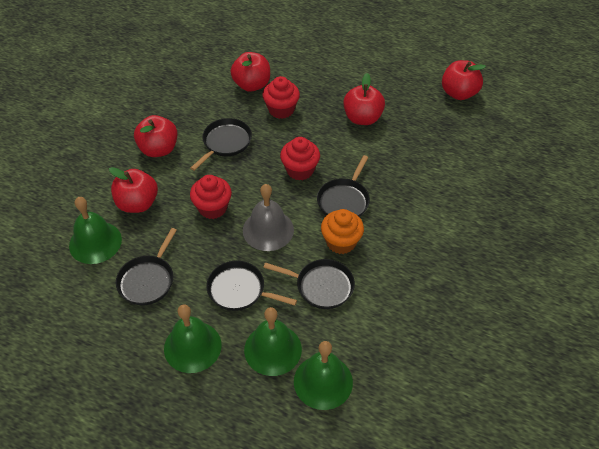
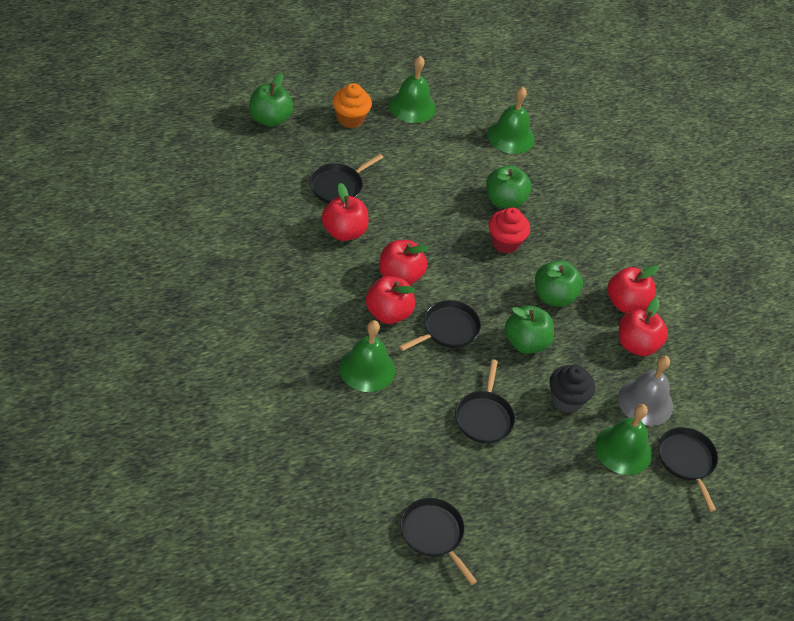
black cupcake: 0 -> 1
green apple: 0 -> 4
red cupcake: 3 -> 1

